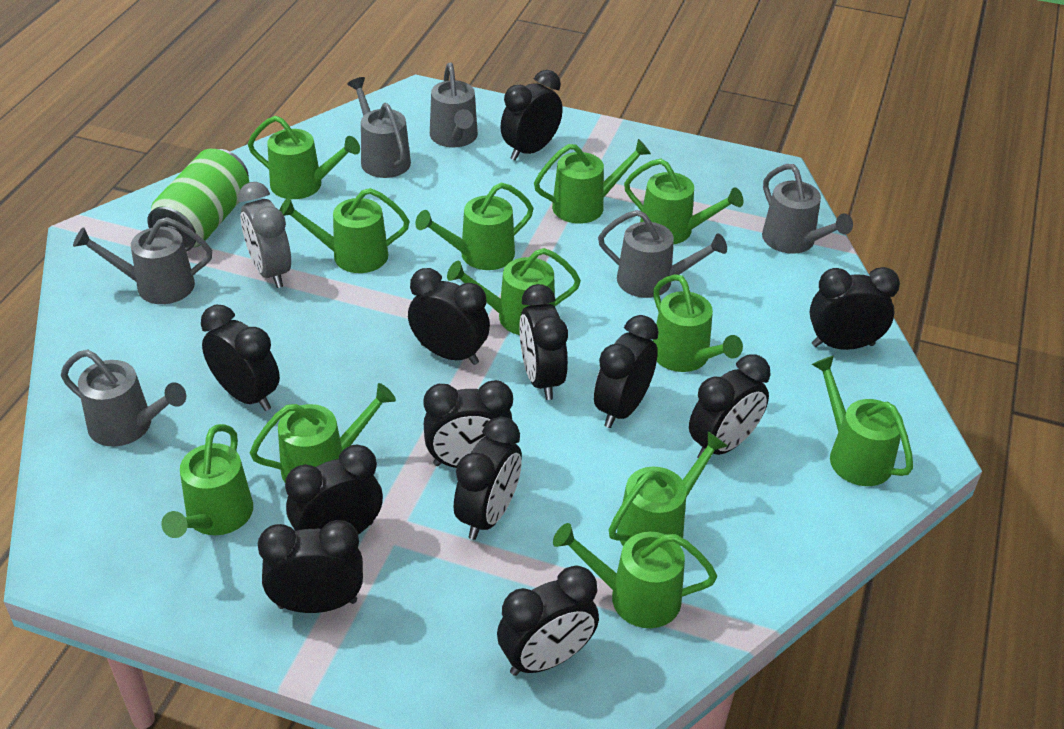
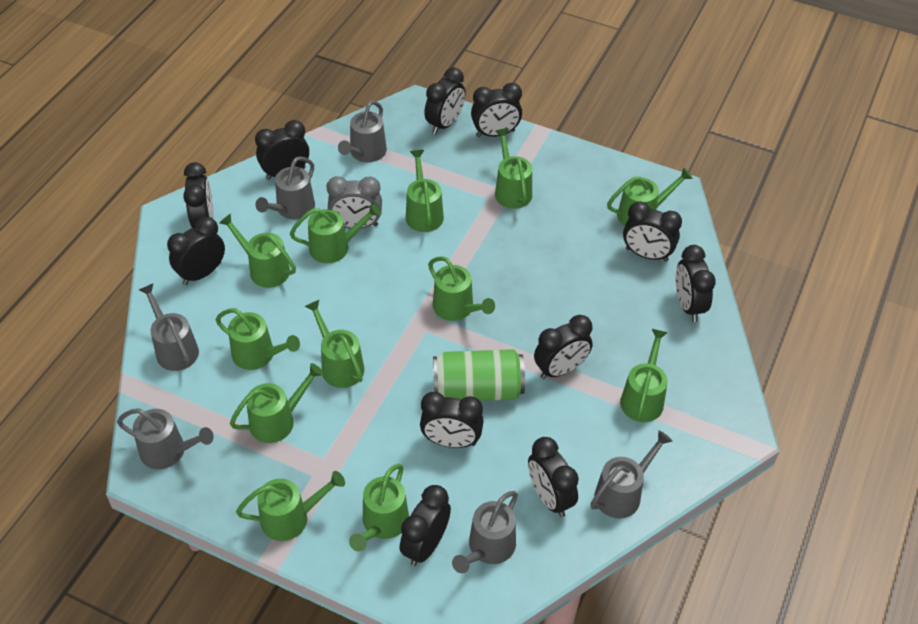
black clock: 12 -> 11

